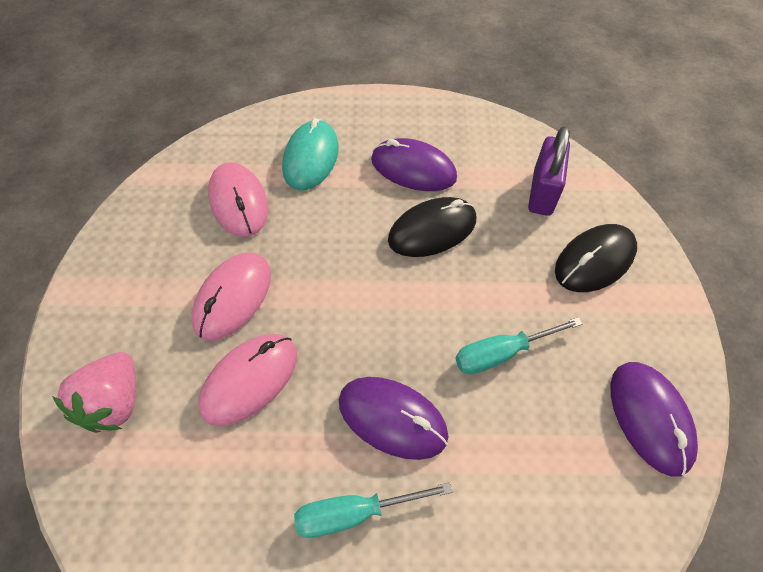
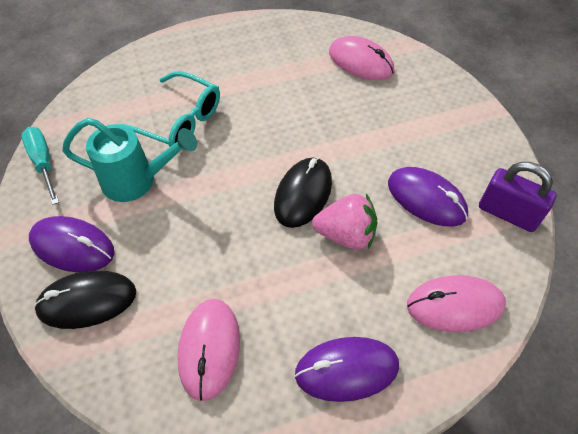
turquoise glasses: 0 -> 1
turquoise mouse: 1 -> 0
turquoise screwdriver: 2 -> 1
turquoise watering can: 0 -> 1

